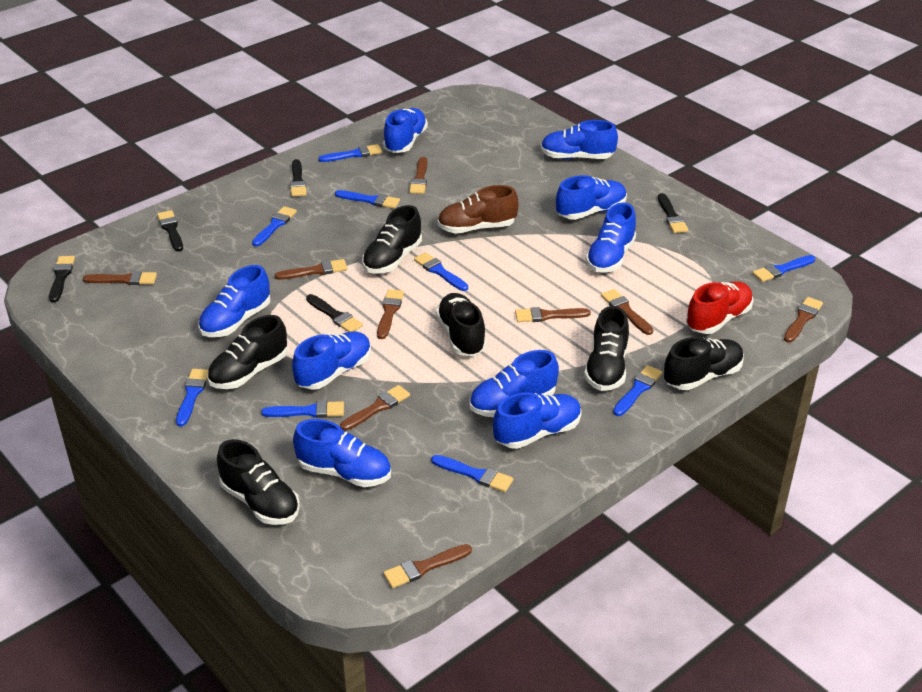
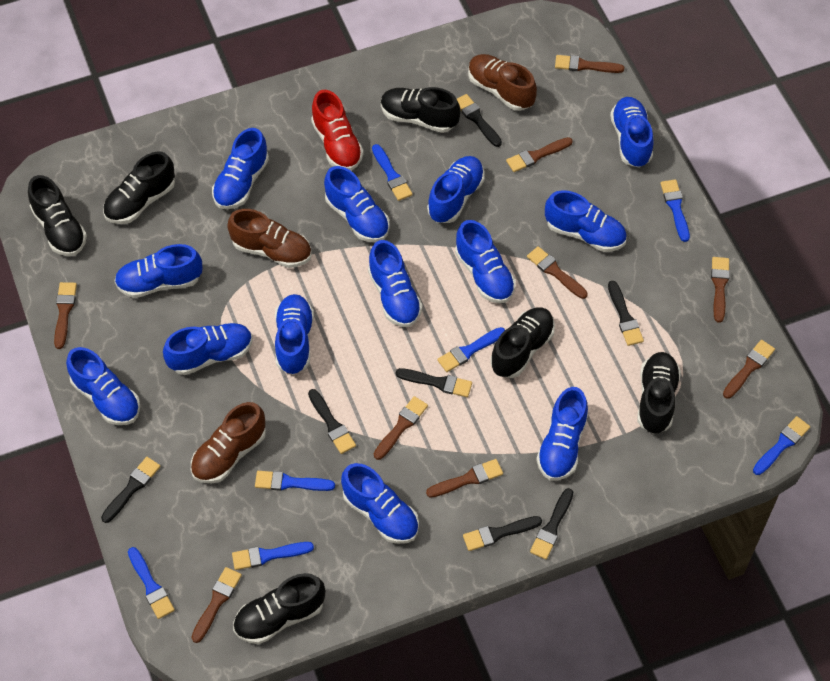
black brush: 5 -> 7
blue brush: 9 -> 7
blue shoe: 9 -> 13
brown shoe: 1 -> 3

